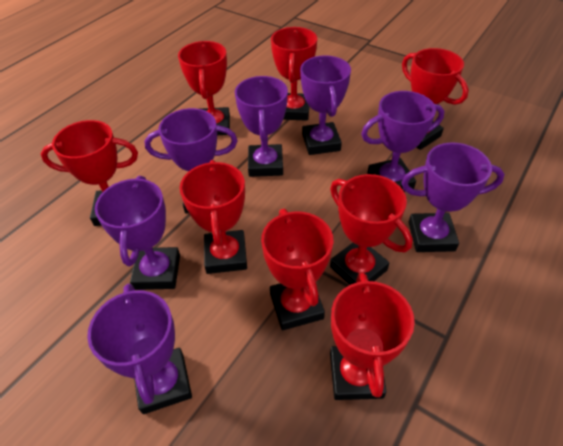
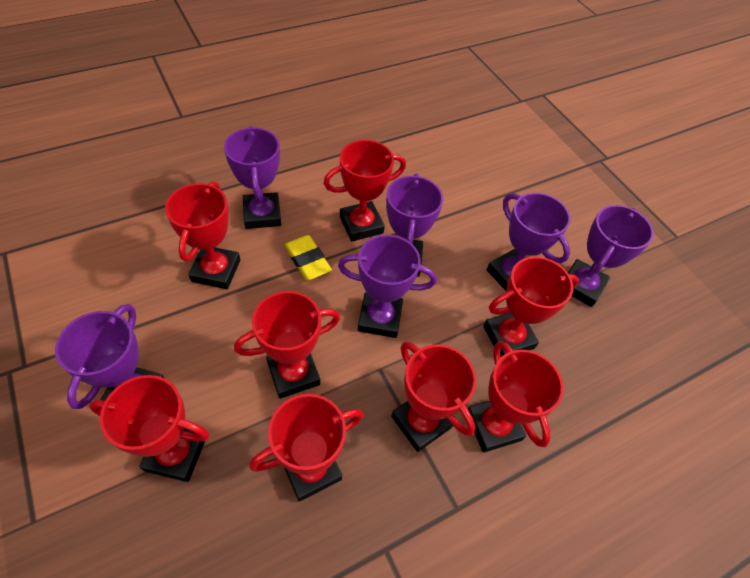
purple trophy: 7 -> 6
yellow eraser: 0 -> 1

